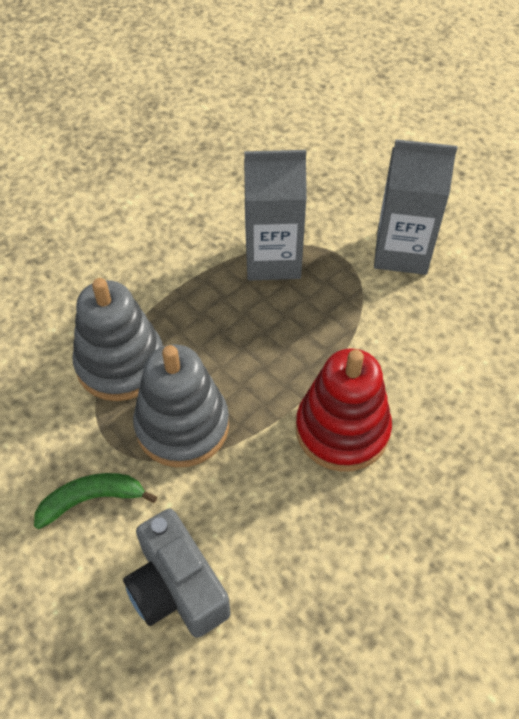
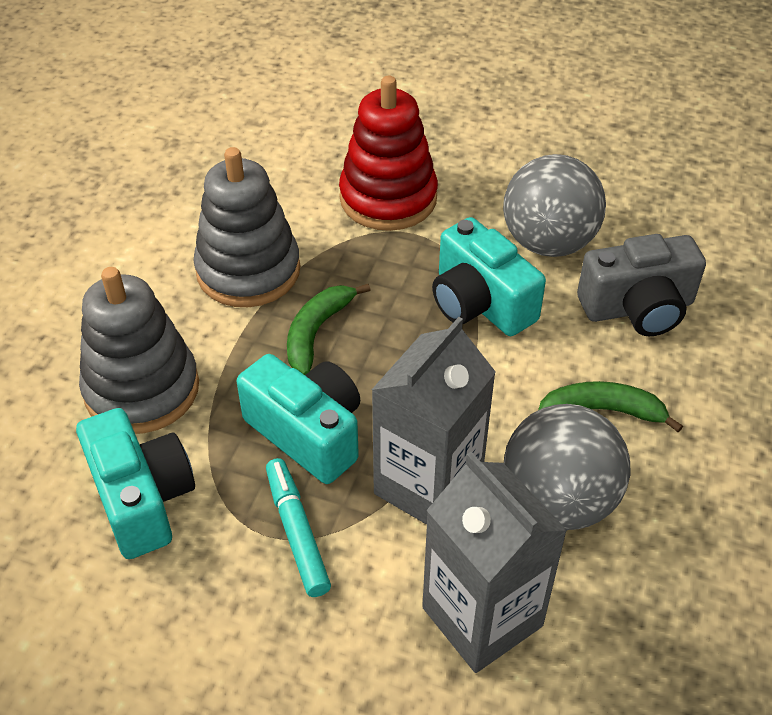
green banana: 1 -> 2
grey ball: 0 -> 2
turquoise camera: 0 -> 3
turquoise marker: 0 -> 1

